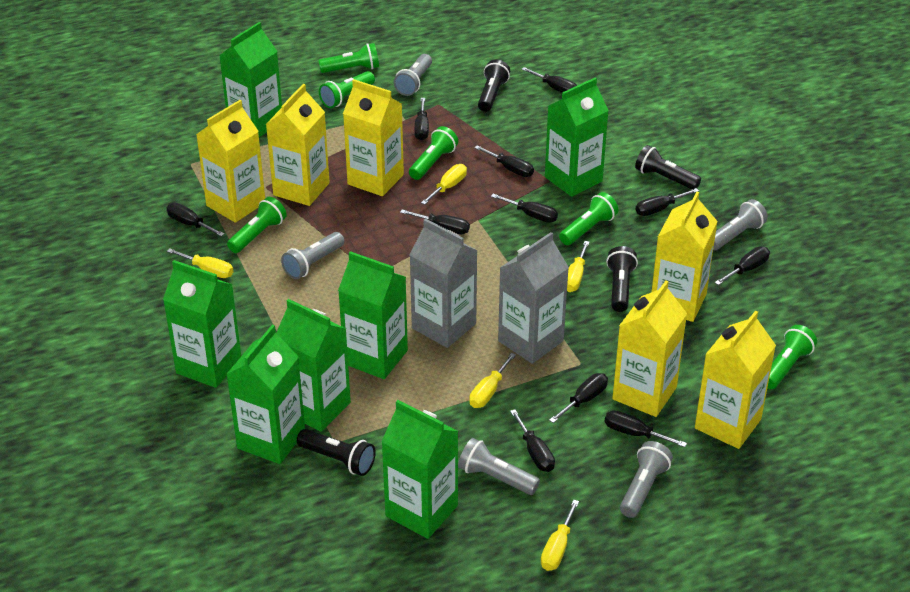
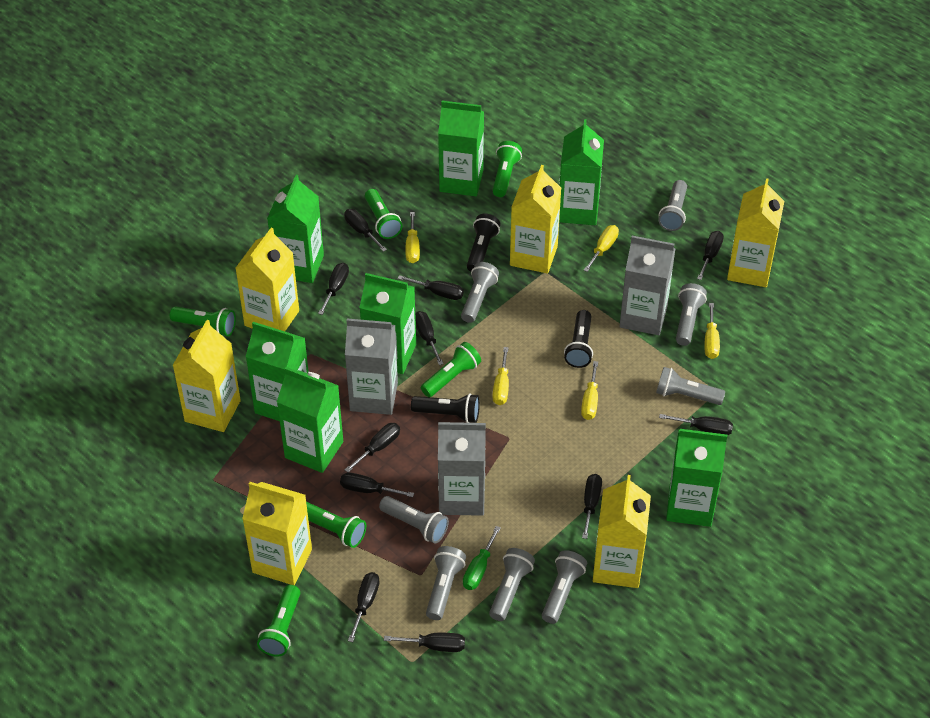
black flashlight: 4 -> 3
green screwdriver: 0 -> 1
grey carton: 2 -> 3
grey flashlight: 5 -> 8

